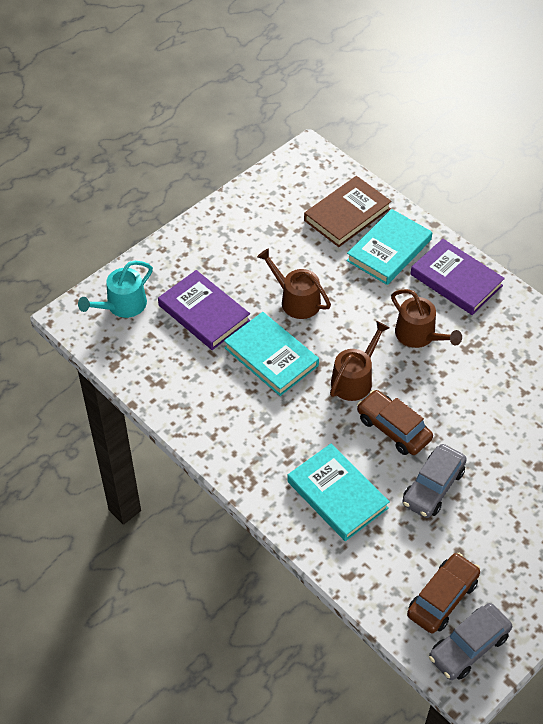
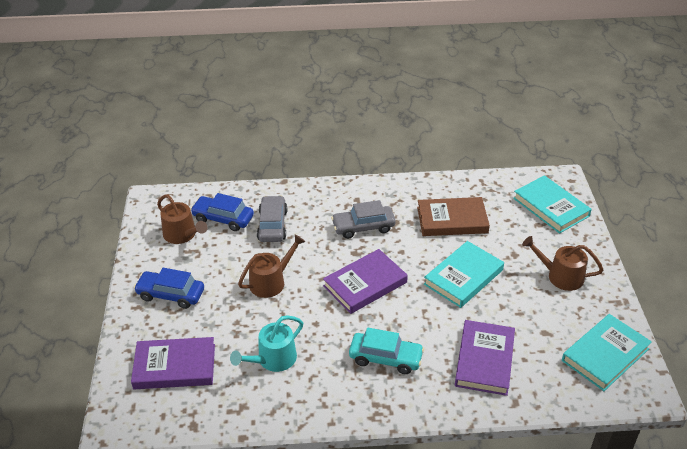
blue car: 0 -> 2
brown car: 2 -> 0
purple book: 2 -> 3
turquoise car: 0 -> 1

